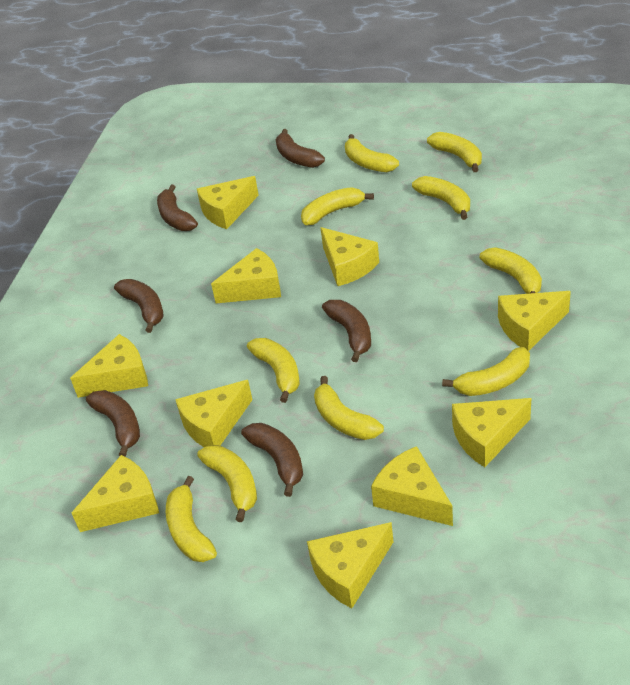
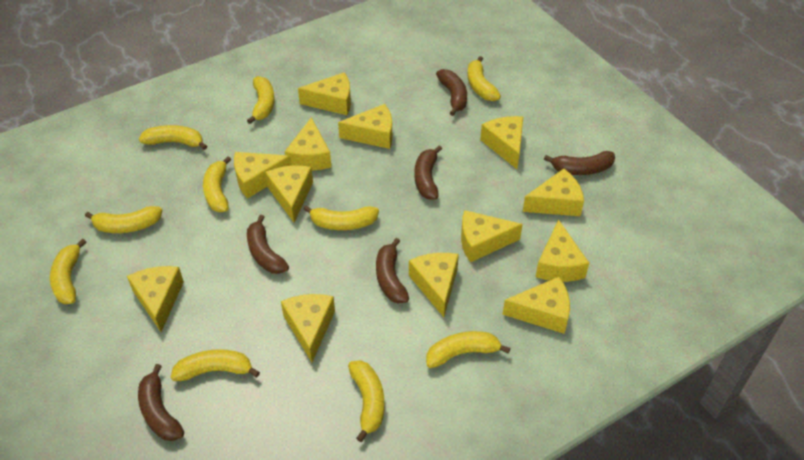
yellow cheese: 10 -> 13

